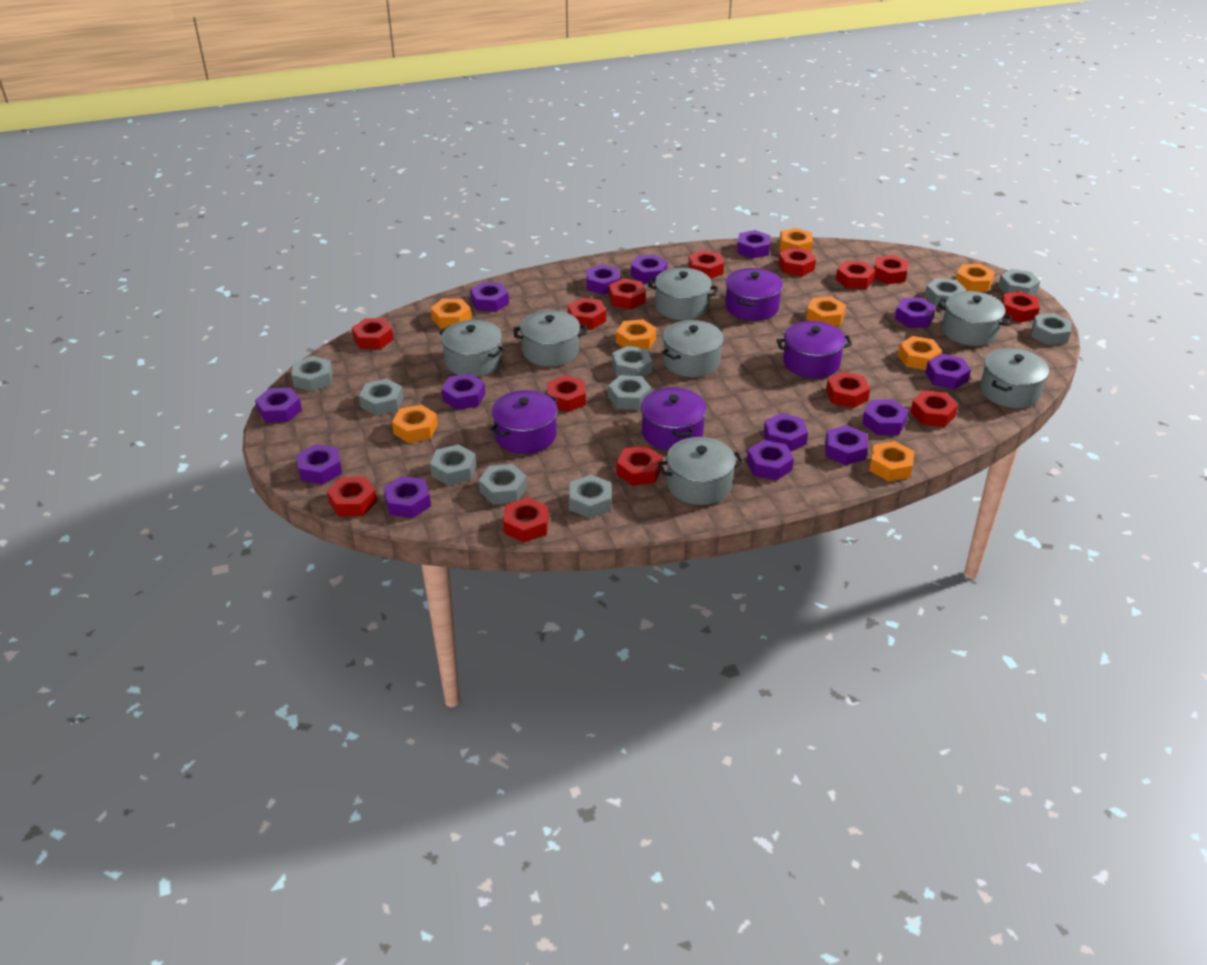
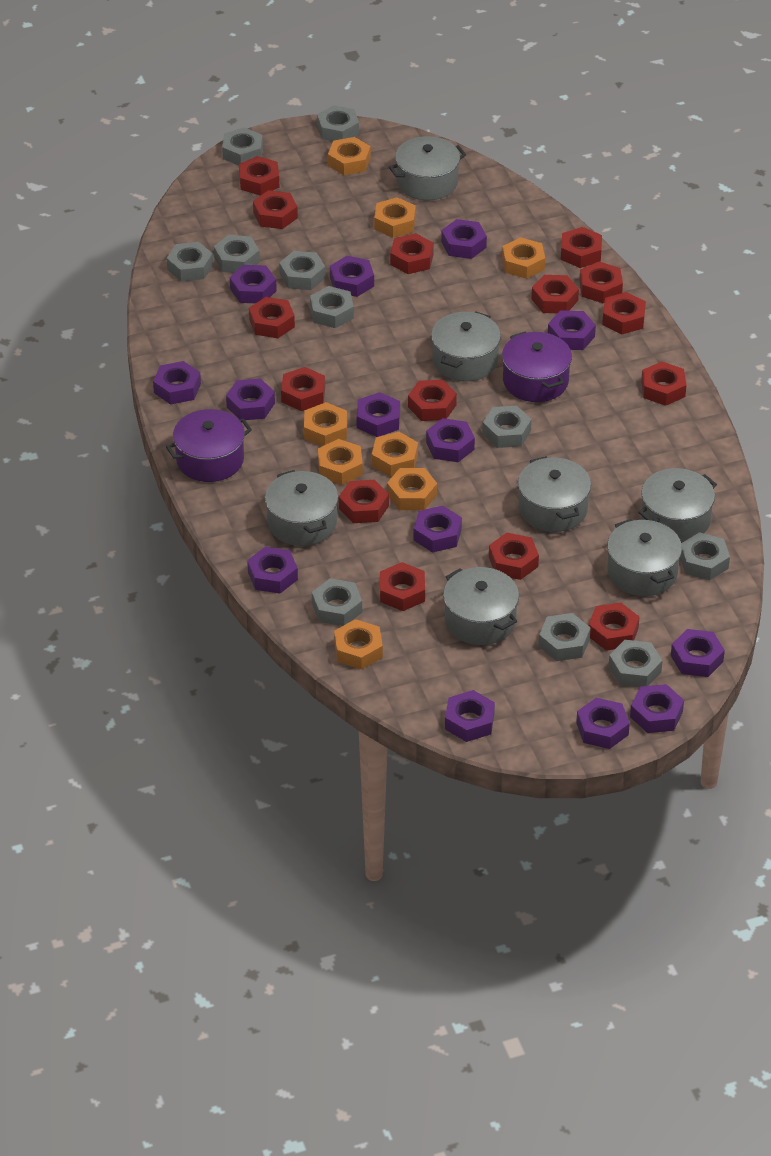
grey nut: 10 -> 11
purple pot: 4 -> 2
red nut: 14 -> 15

